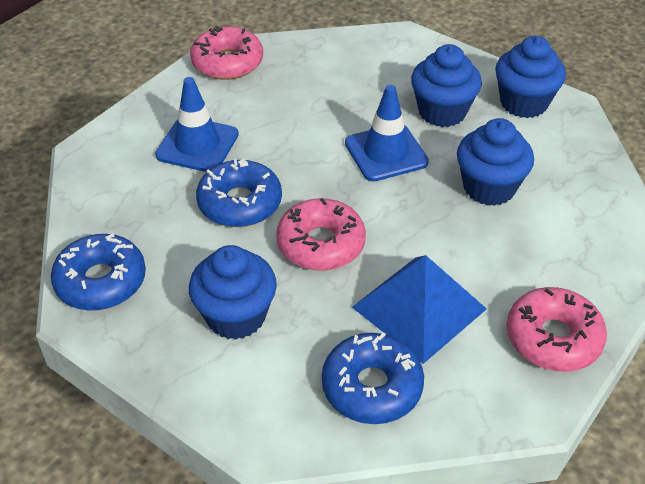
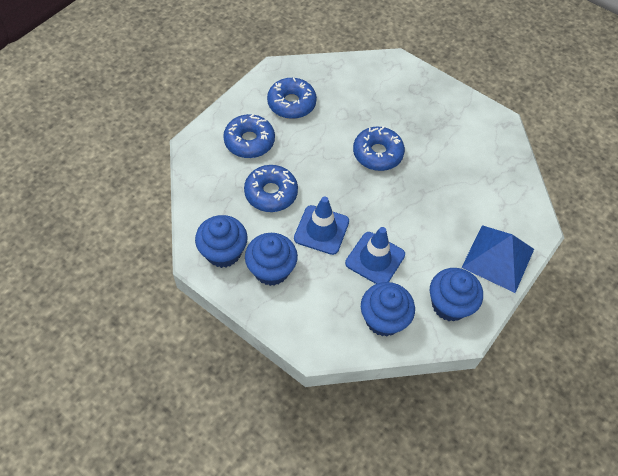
blue donut: 3 -> 4
pink donut: 3 -> 0

